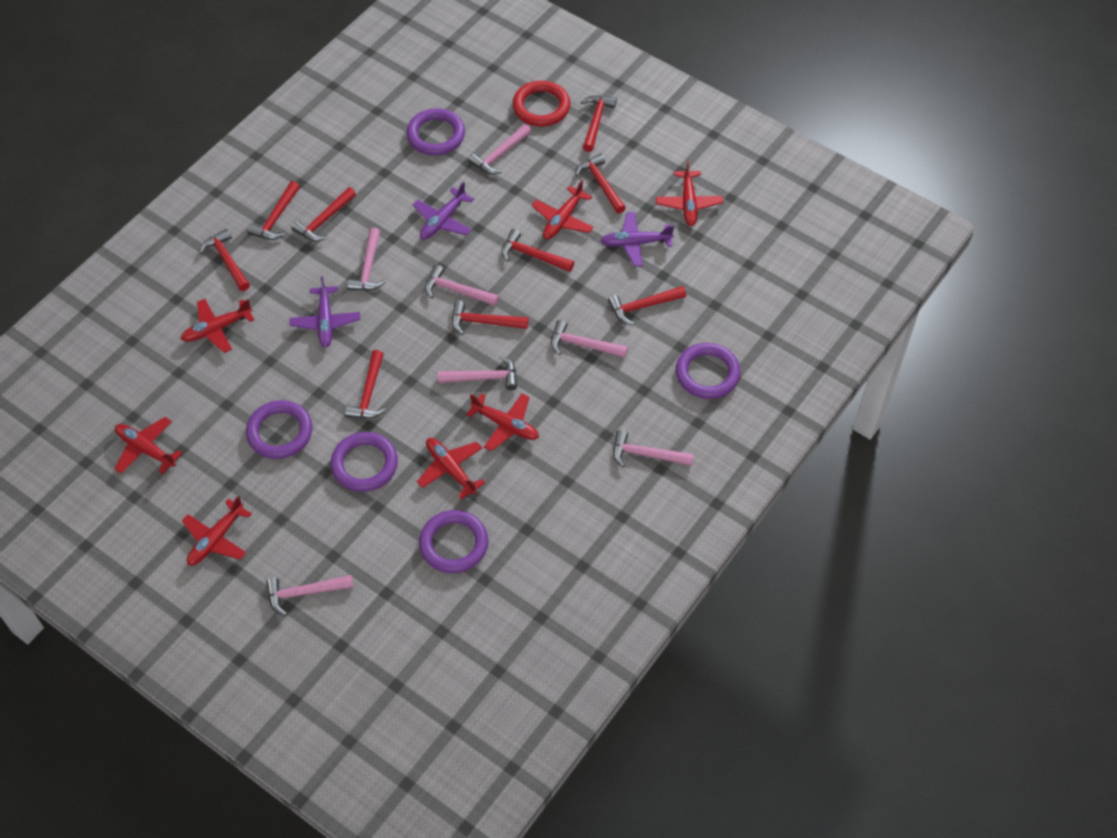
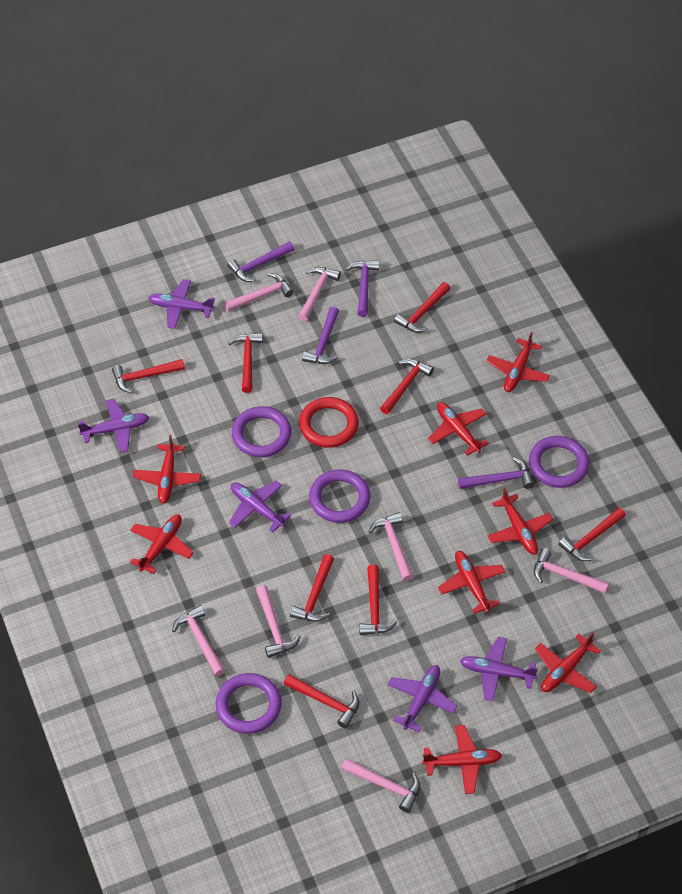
purple hammer: 0 -> 4
purple plane: 3 -> 5
purple ring: 5 -> 4
red hammer: 9 -> 8
red plane: 7 -> 8

